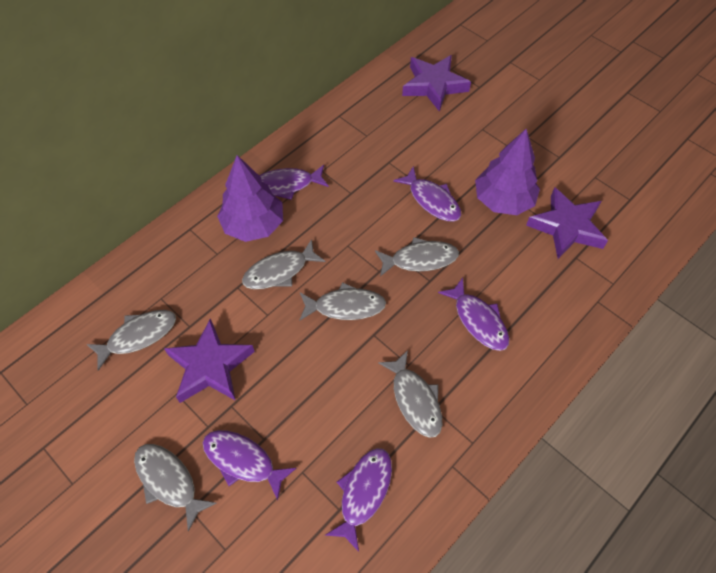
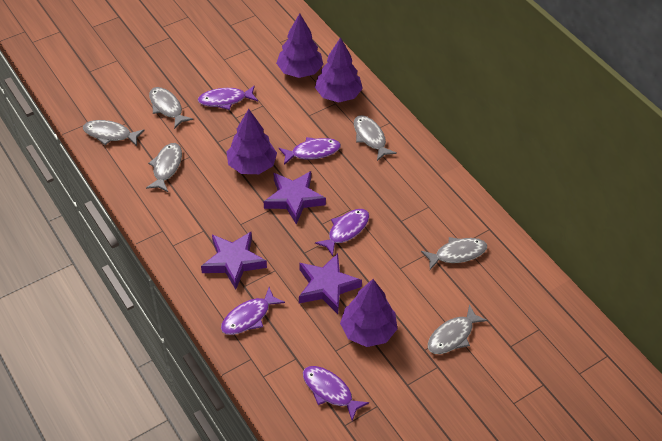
purple tree: 2 -> 4

